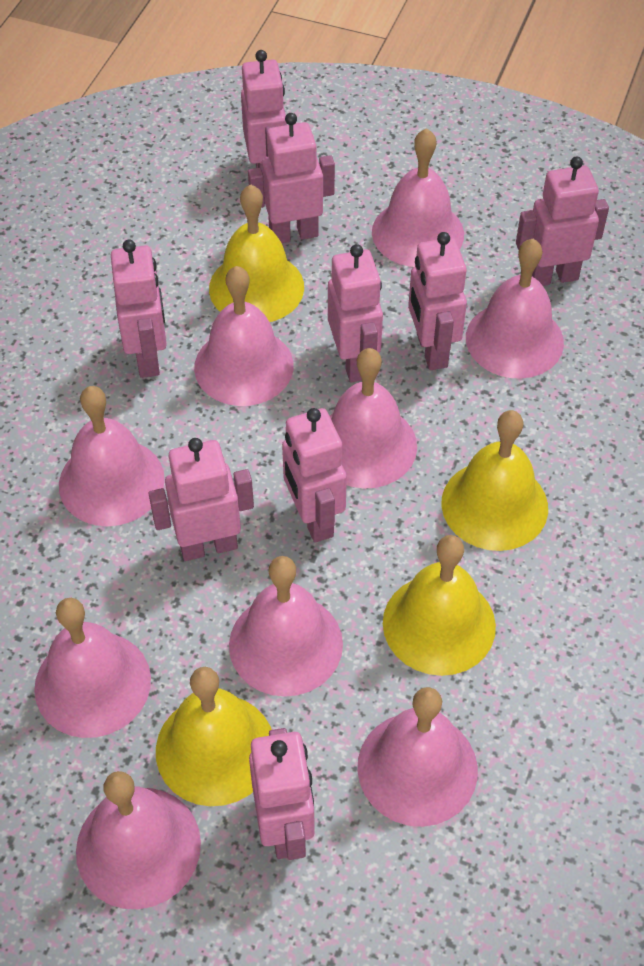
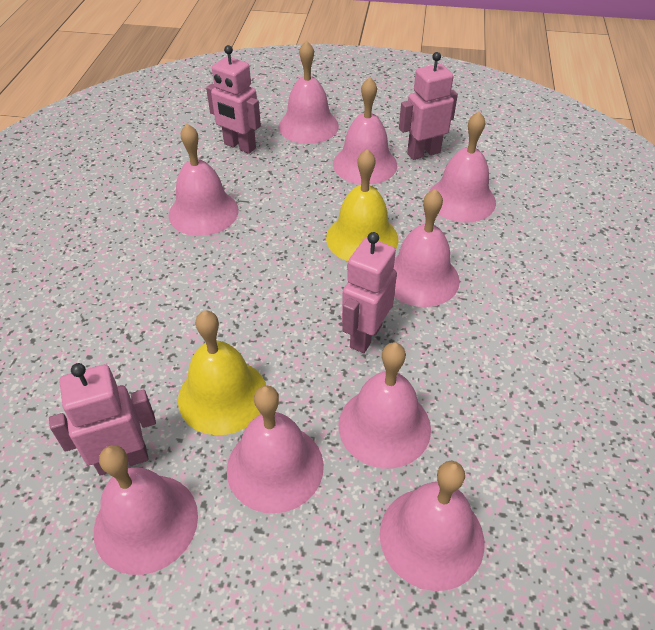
pink robot: 9 -> 4
yellow bell: 4 -> 2

